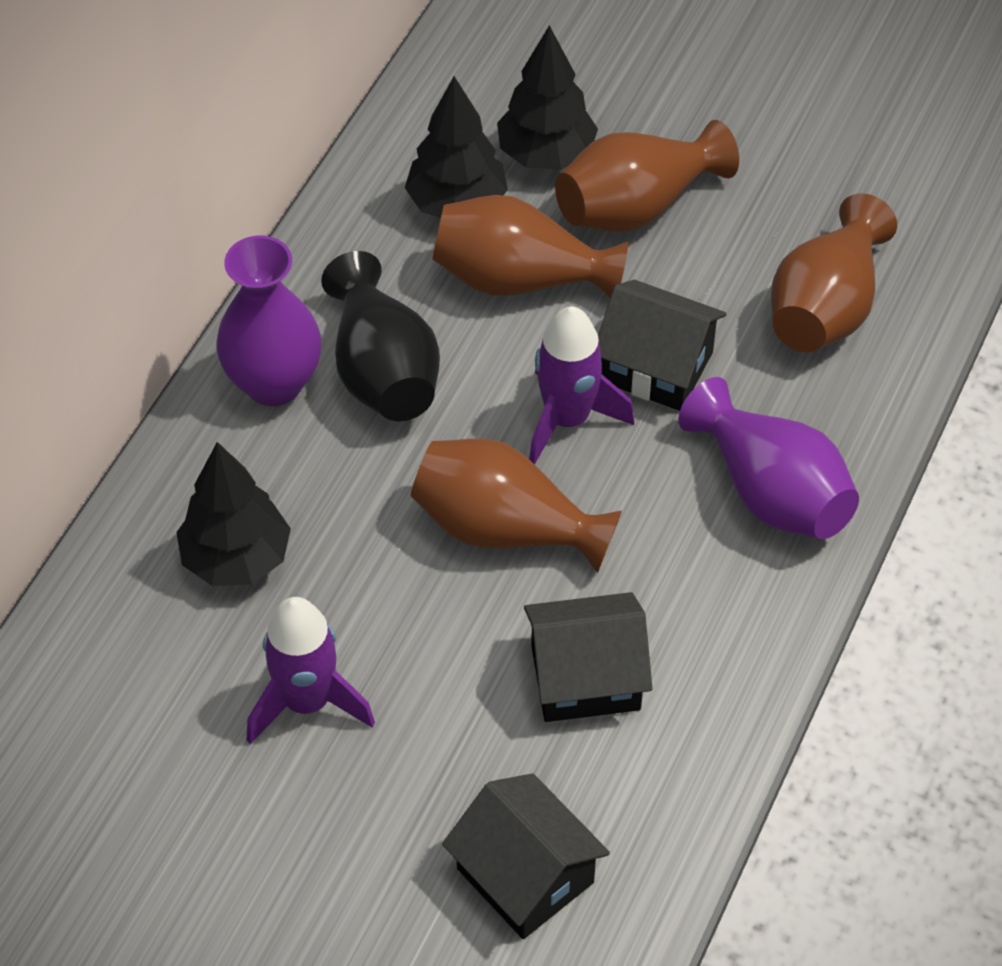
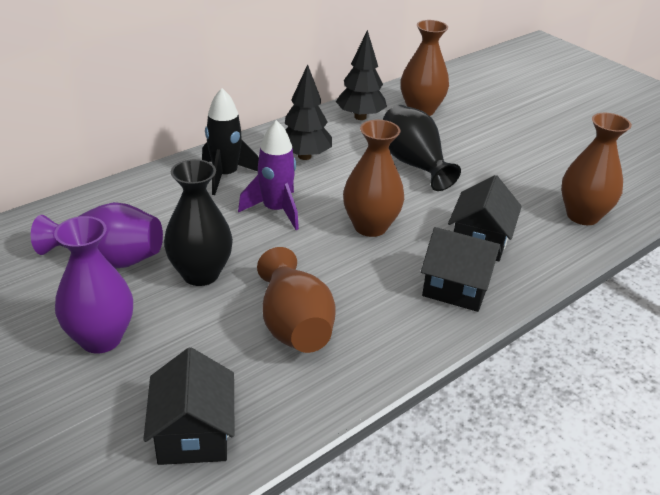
black rocket: 0 -> 1
black tree: 3 -> 2
black vase: 1 -> 2
purple rocket: 2 -> 1

